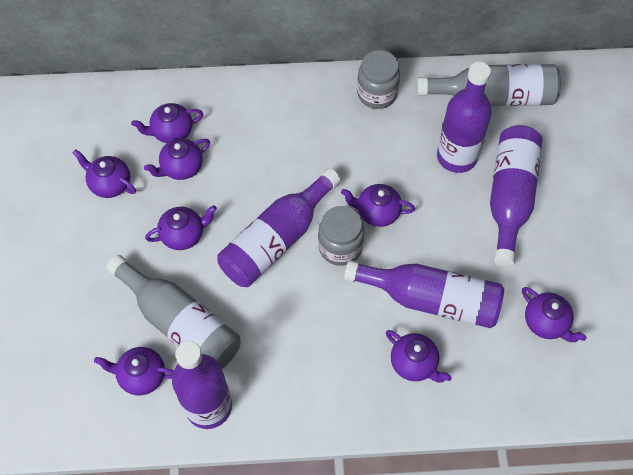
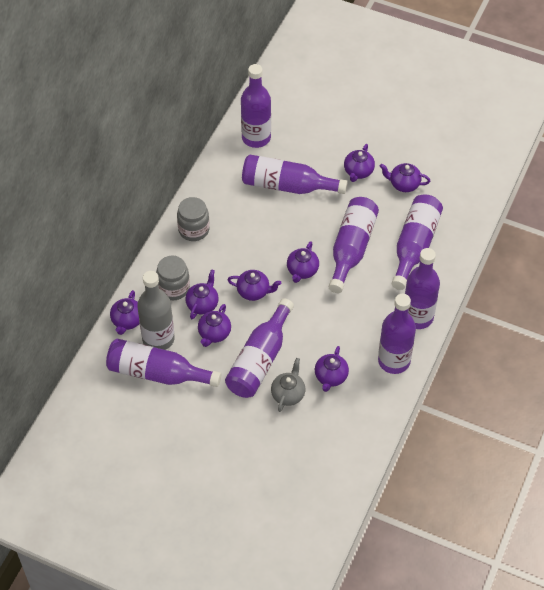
grey bottle: 2 -> 1
grey teapot: 0 -> 1
purple bottle: 5 -> 8

